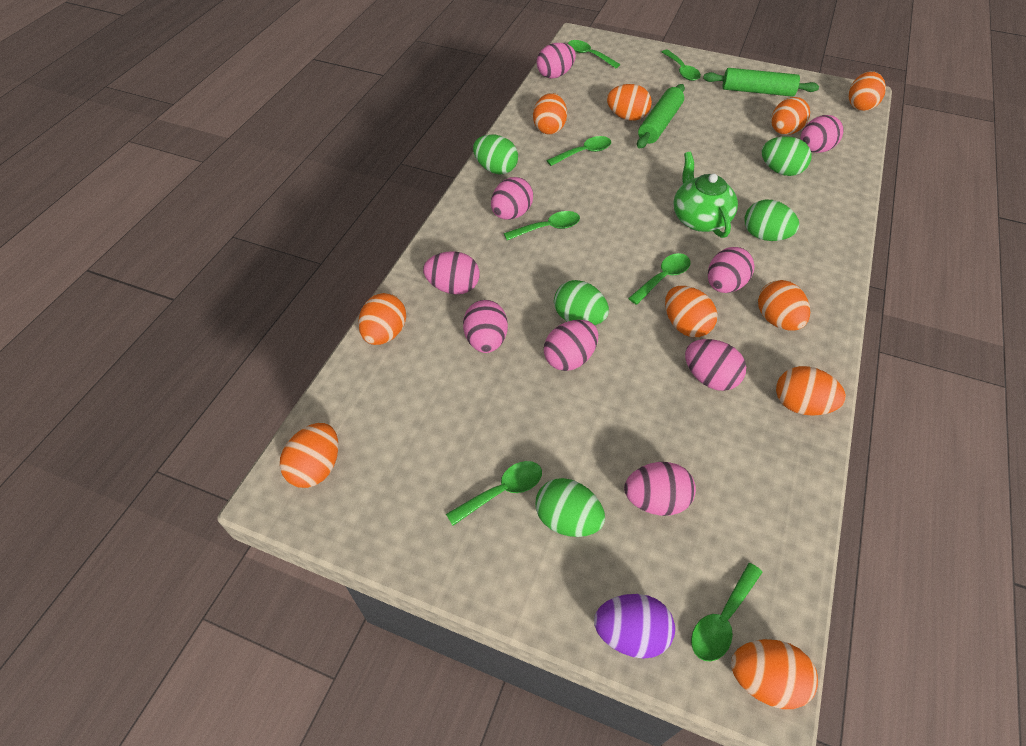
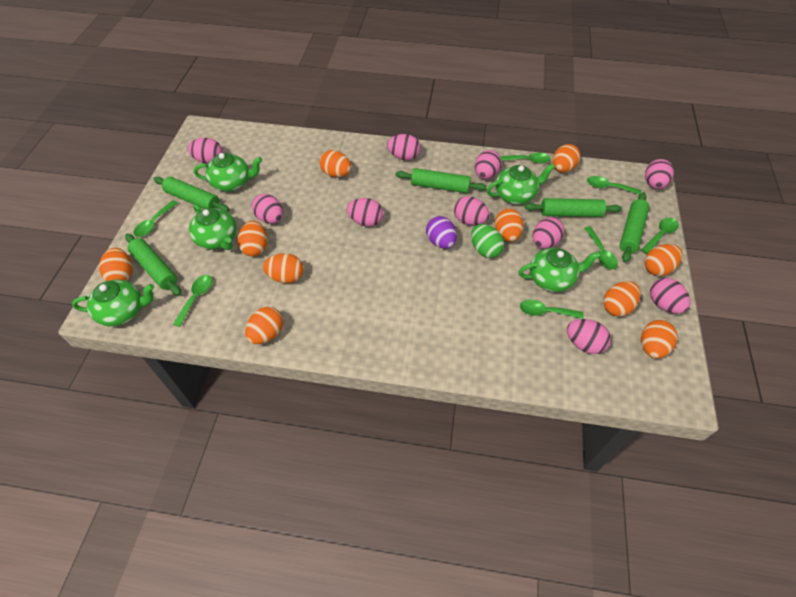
green egg: 5 -> 1
green rolling pin: 2 -> 5
green teapot: 1 -> 5
pink egg: 9 -> 10

